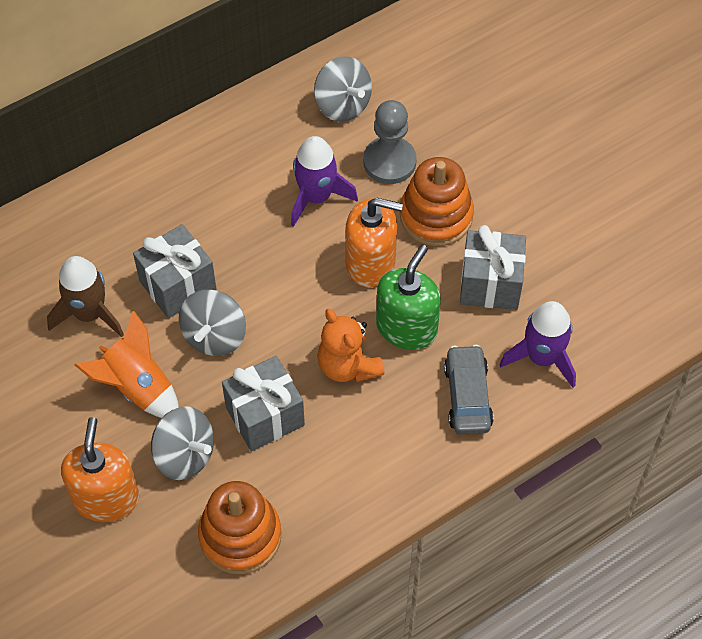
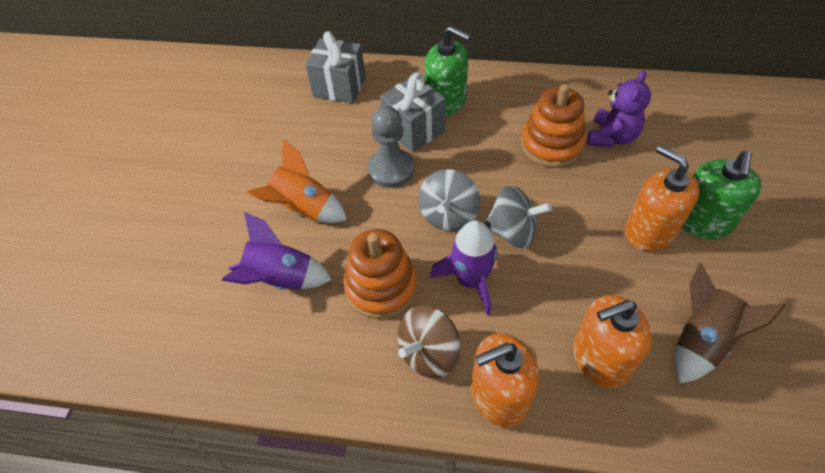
brown spinning top: 0 -> 1
green soap dispenser: 1 -> 2
grey car: 1 -> 0
grey gift: 3 -> 2
grey spinning top: 3 -> 2
orange soap dispenser: 2 -> 3
orange teddy bear: 1 -> 0
purple teddy bear: 0 -> 1

